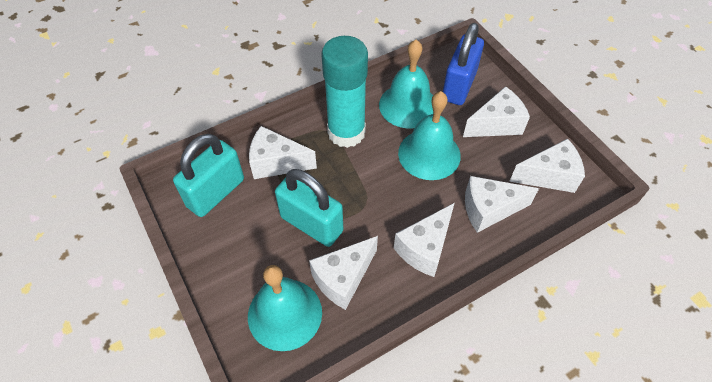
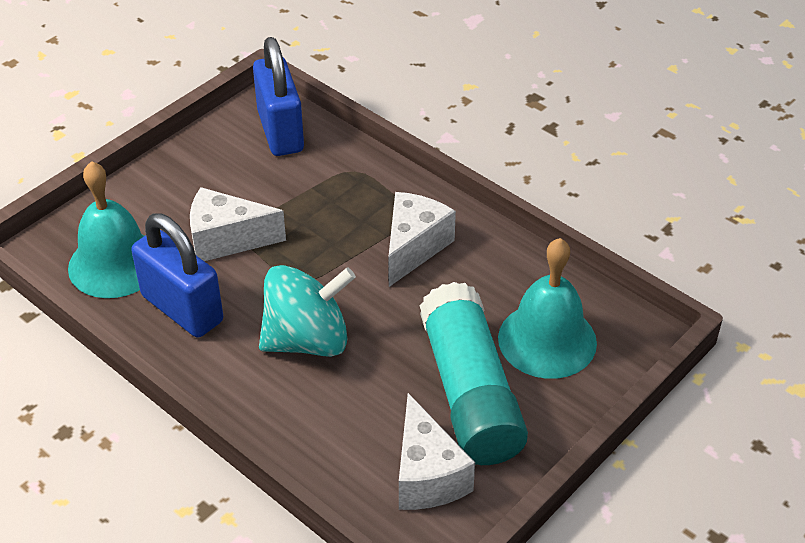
blue padlock: 1 -> 2
turquoise bell: 3 -> 2
turquoise padlock: 2 -> 0
turquoise spinning top: 0 -> 1
white cheese: 6 -> 3

